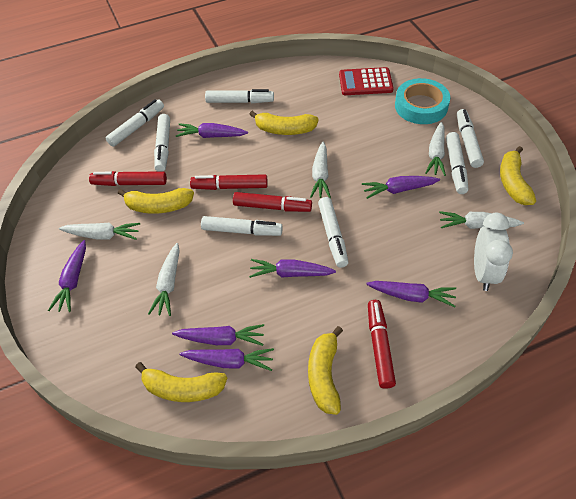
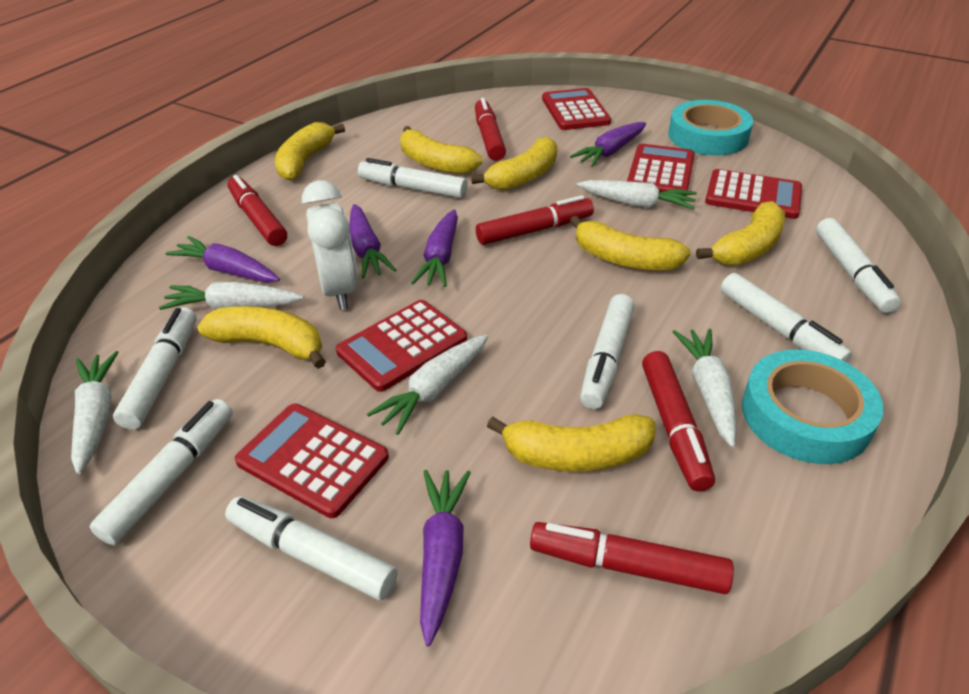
purple carrot: 7 -> 5
red calculator: 1 -> 5
red marker: 4 -> 5
turquoise tape: 1 -> 2
yellow banana: 5 -> 7

